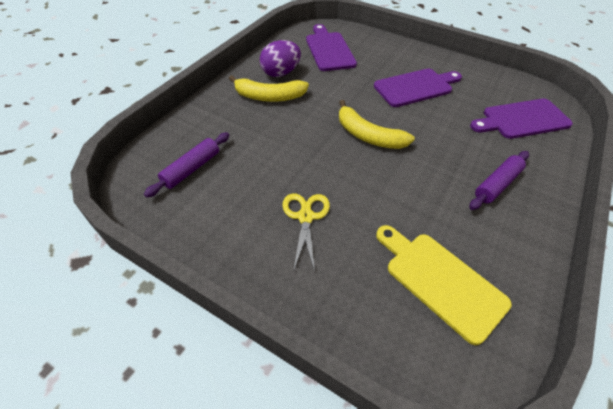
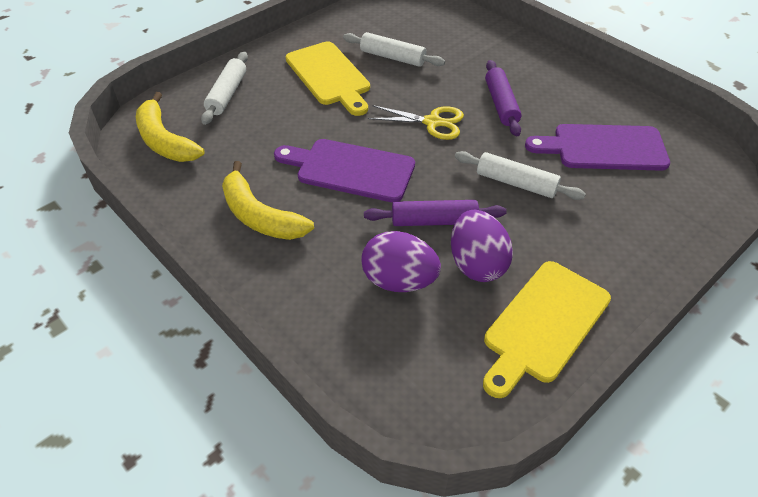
purple cutting board: 3 -> 2
purple egg: 1 -> 2
white rolling pin: 0 -> 3
yellow cutting board: 1 -> 2

